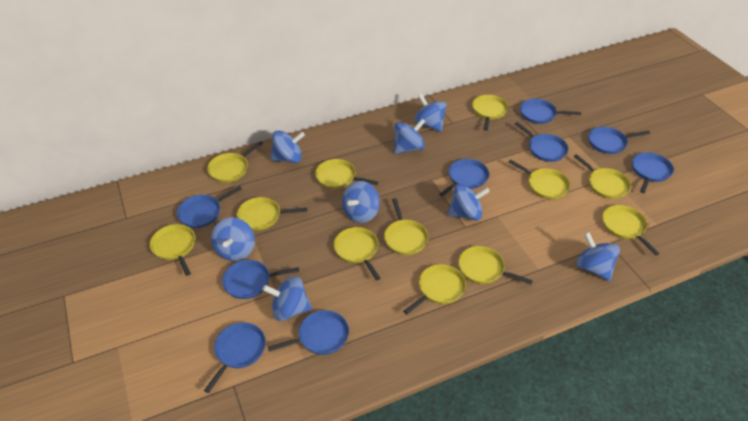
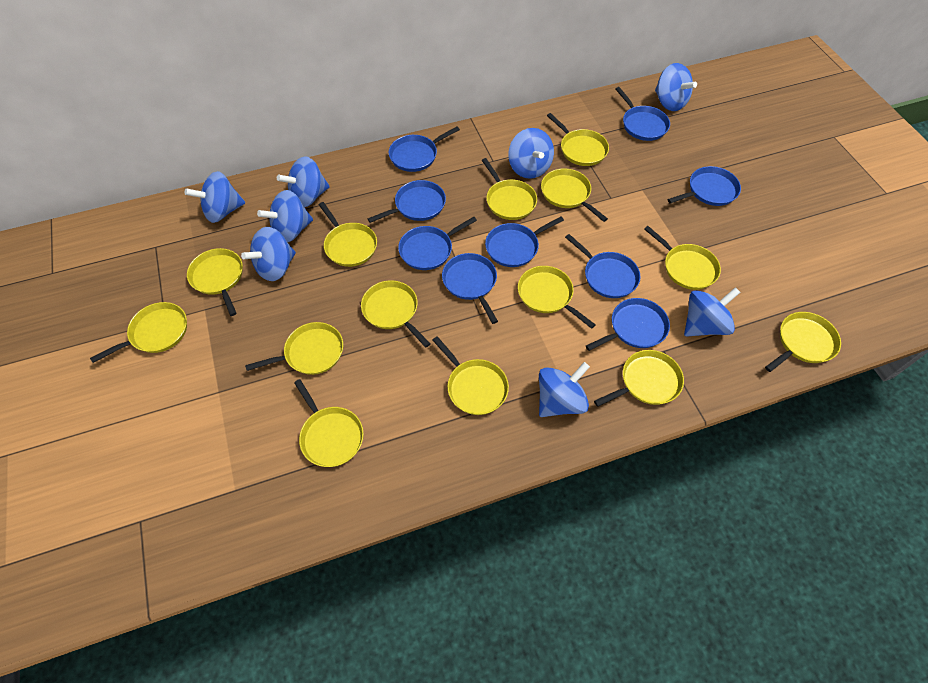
yellow pan: 12 -> 14

